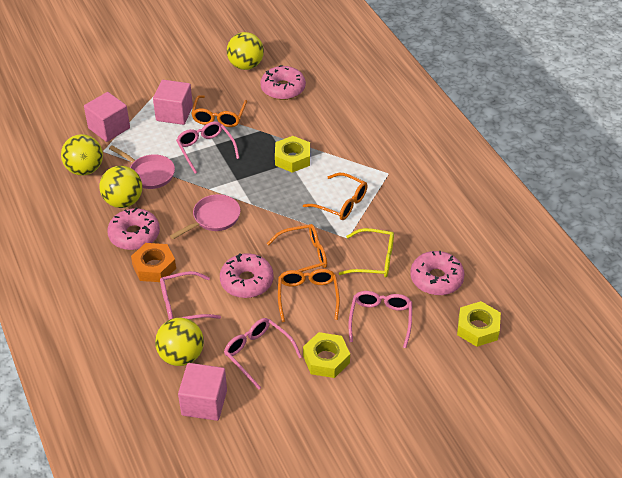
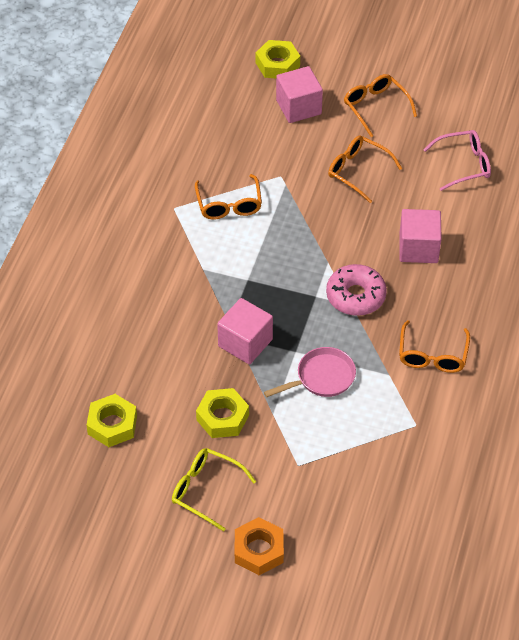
pink donut: 4 -> 1
pink glasses: 4 -> 1
pink pan: 2 -> 1
yellow ball: 4 -> 0

